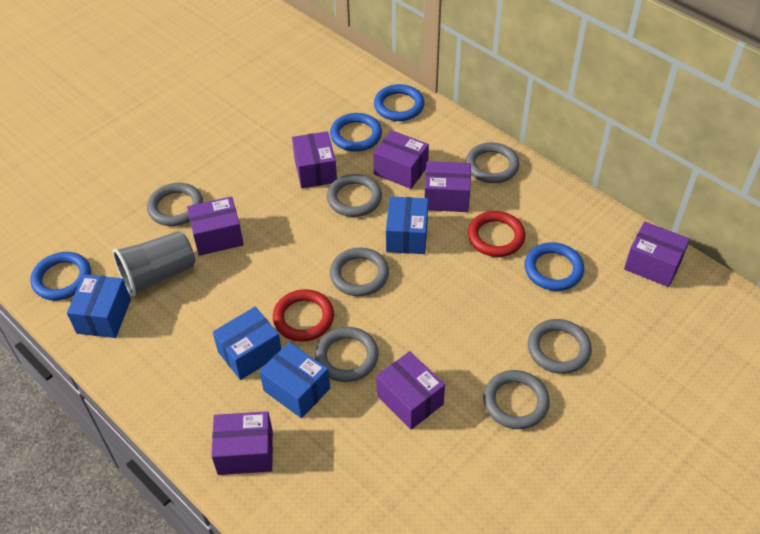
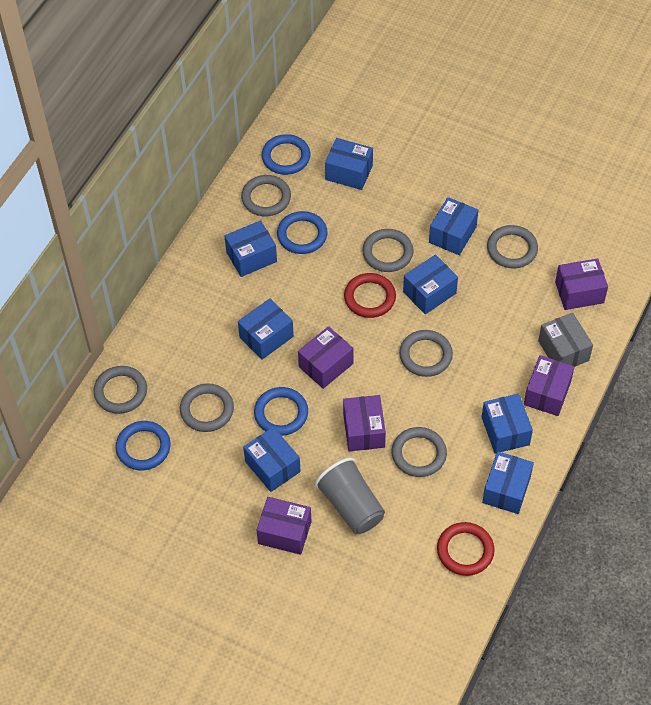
blue box: 4 -> 8
grey box: 0 -> 1
purple box: 7 -> 5

